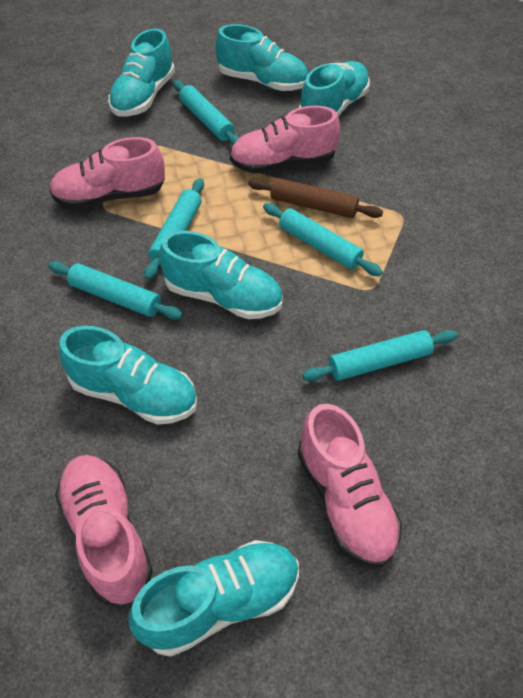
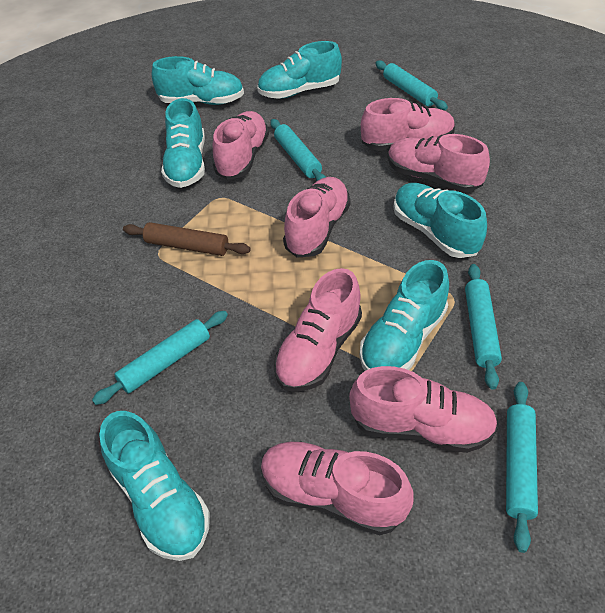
pink shoe: 4 -> 7

